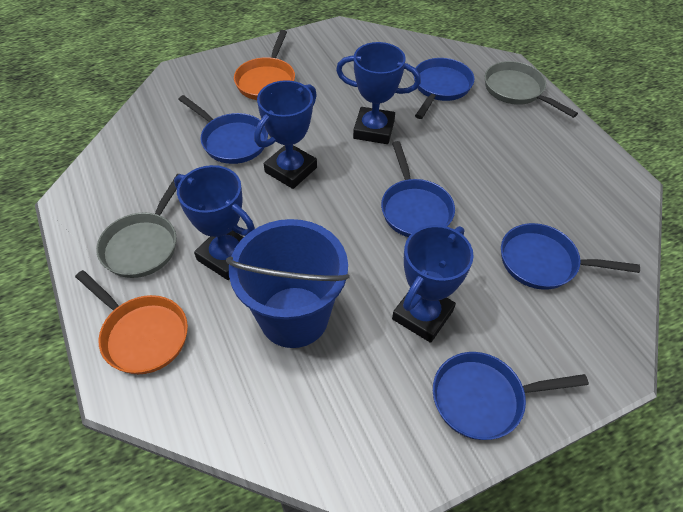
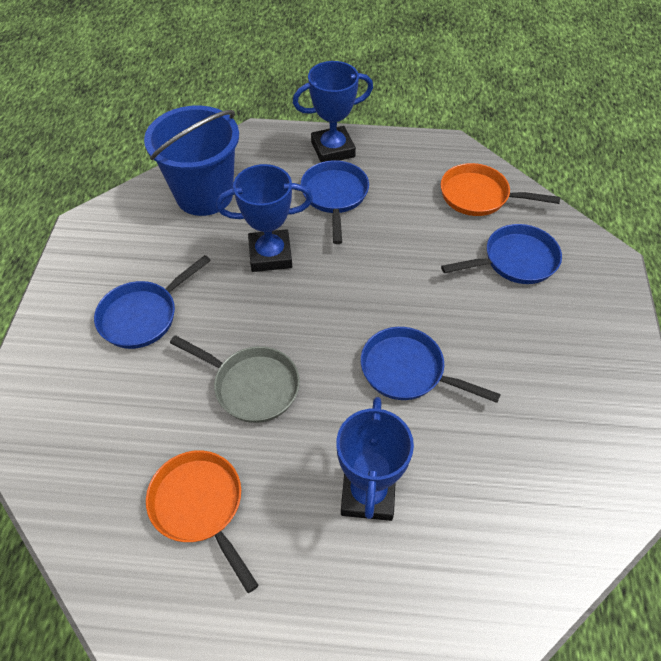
blue pan: 5 -> 4
blue trophy: 4 -> 3
grey pan: 2 -> 1

